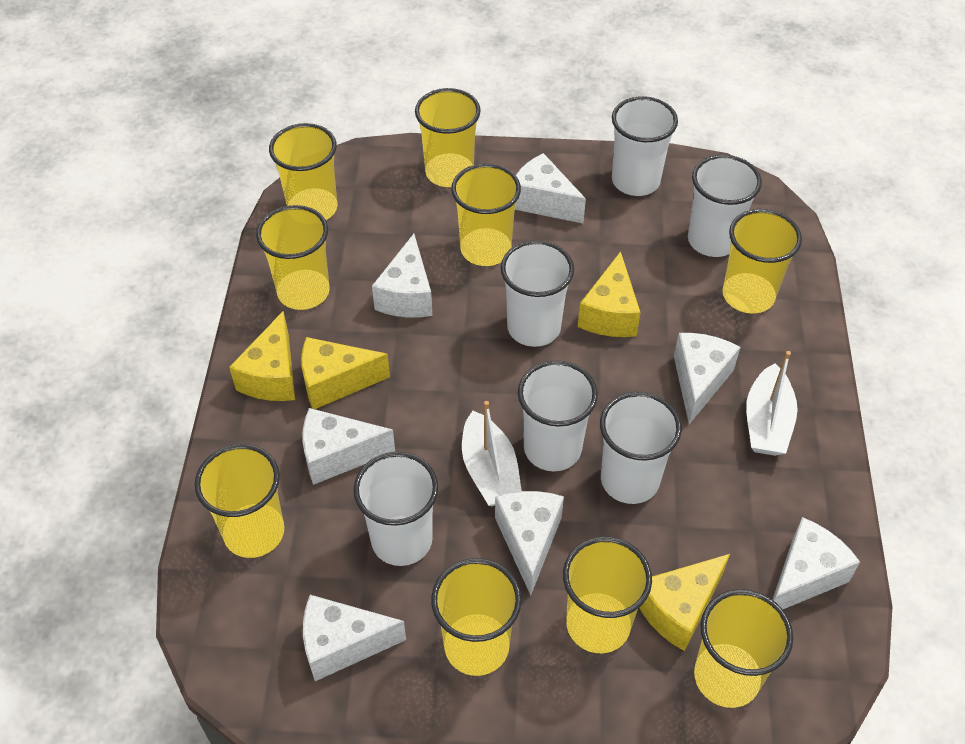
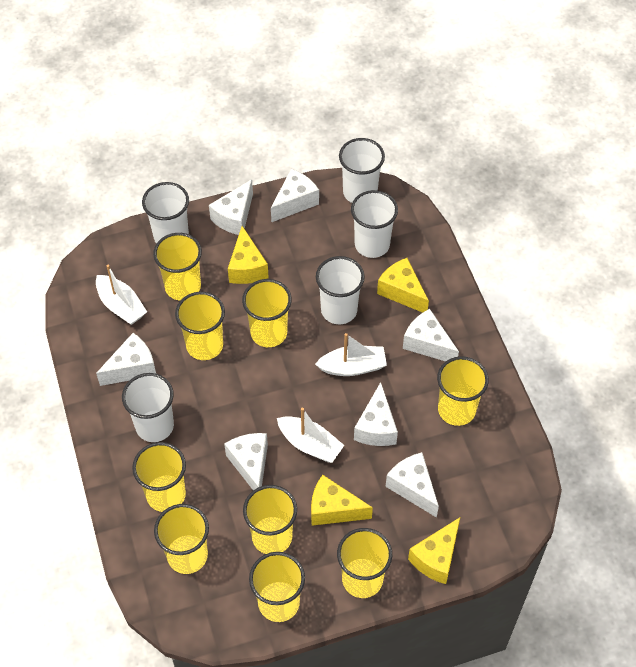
white boat: 2 -> 3
white cup: 6 -> 5

